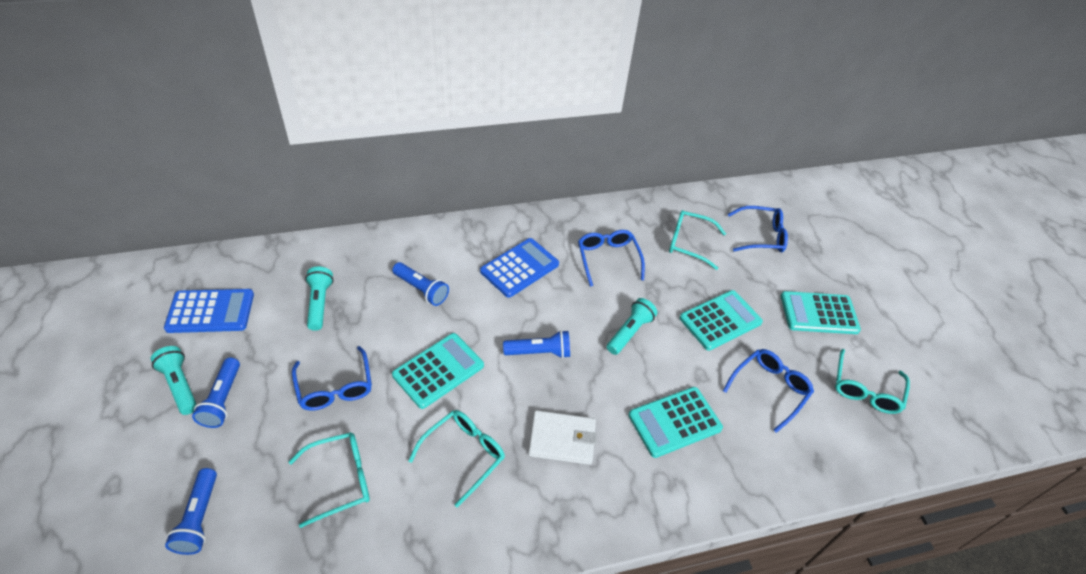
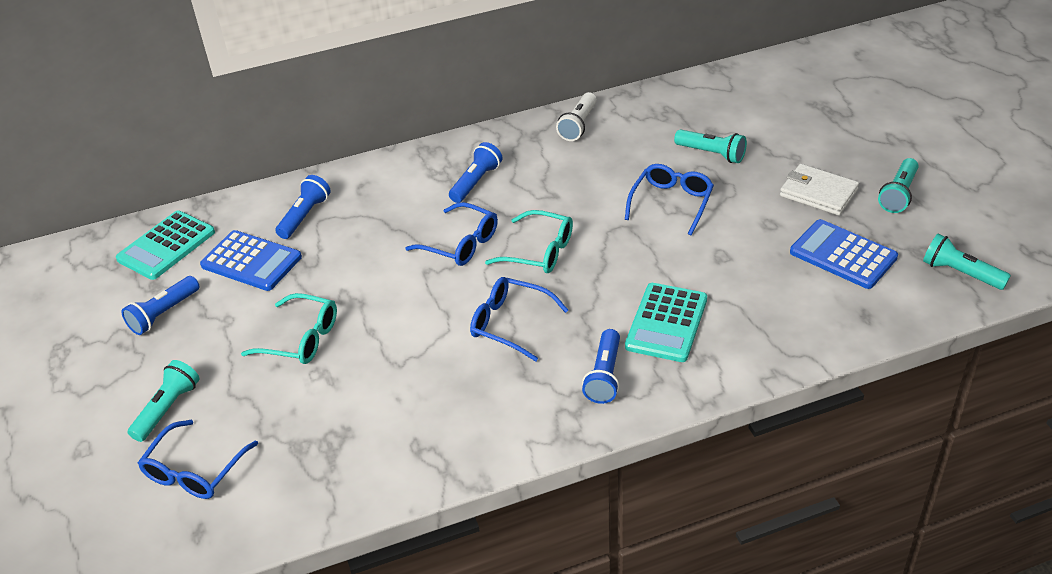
turquoise calculator: 4 -> 2
turquoise flashlight: 3 -> 4
turquoise glasses: 4 -> 2
white flashlight: 0 -> 1

